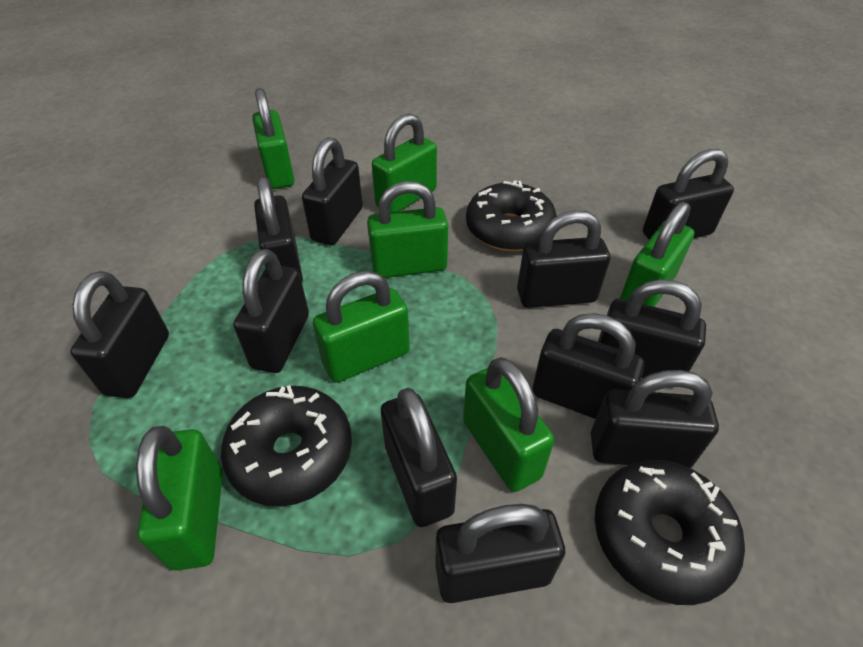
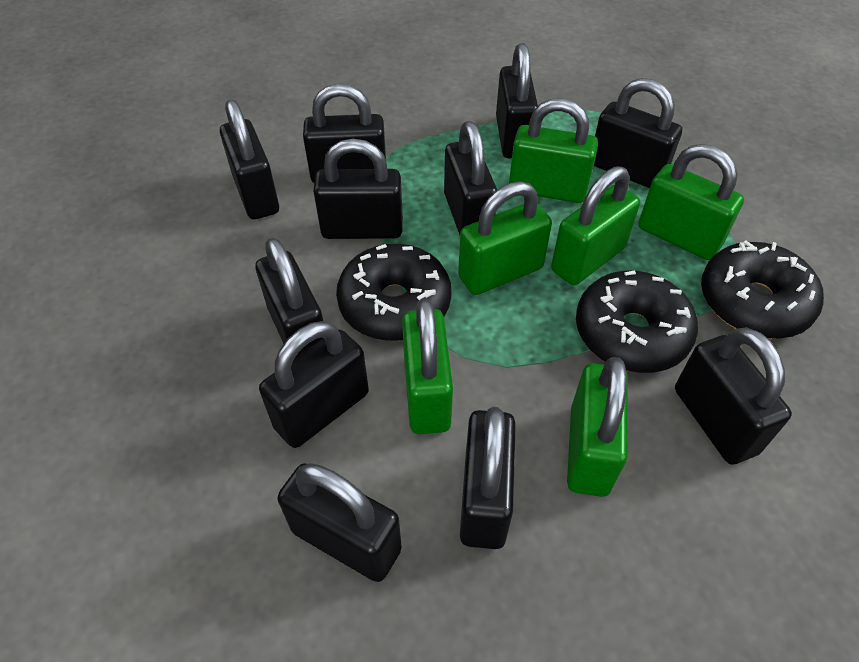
green padlock: 7 -> 6

